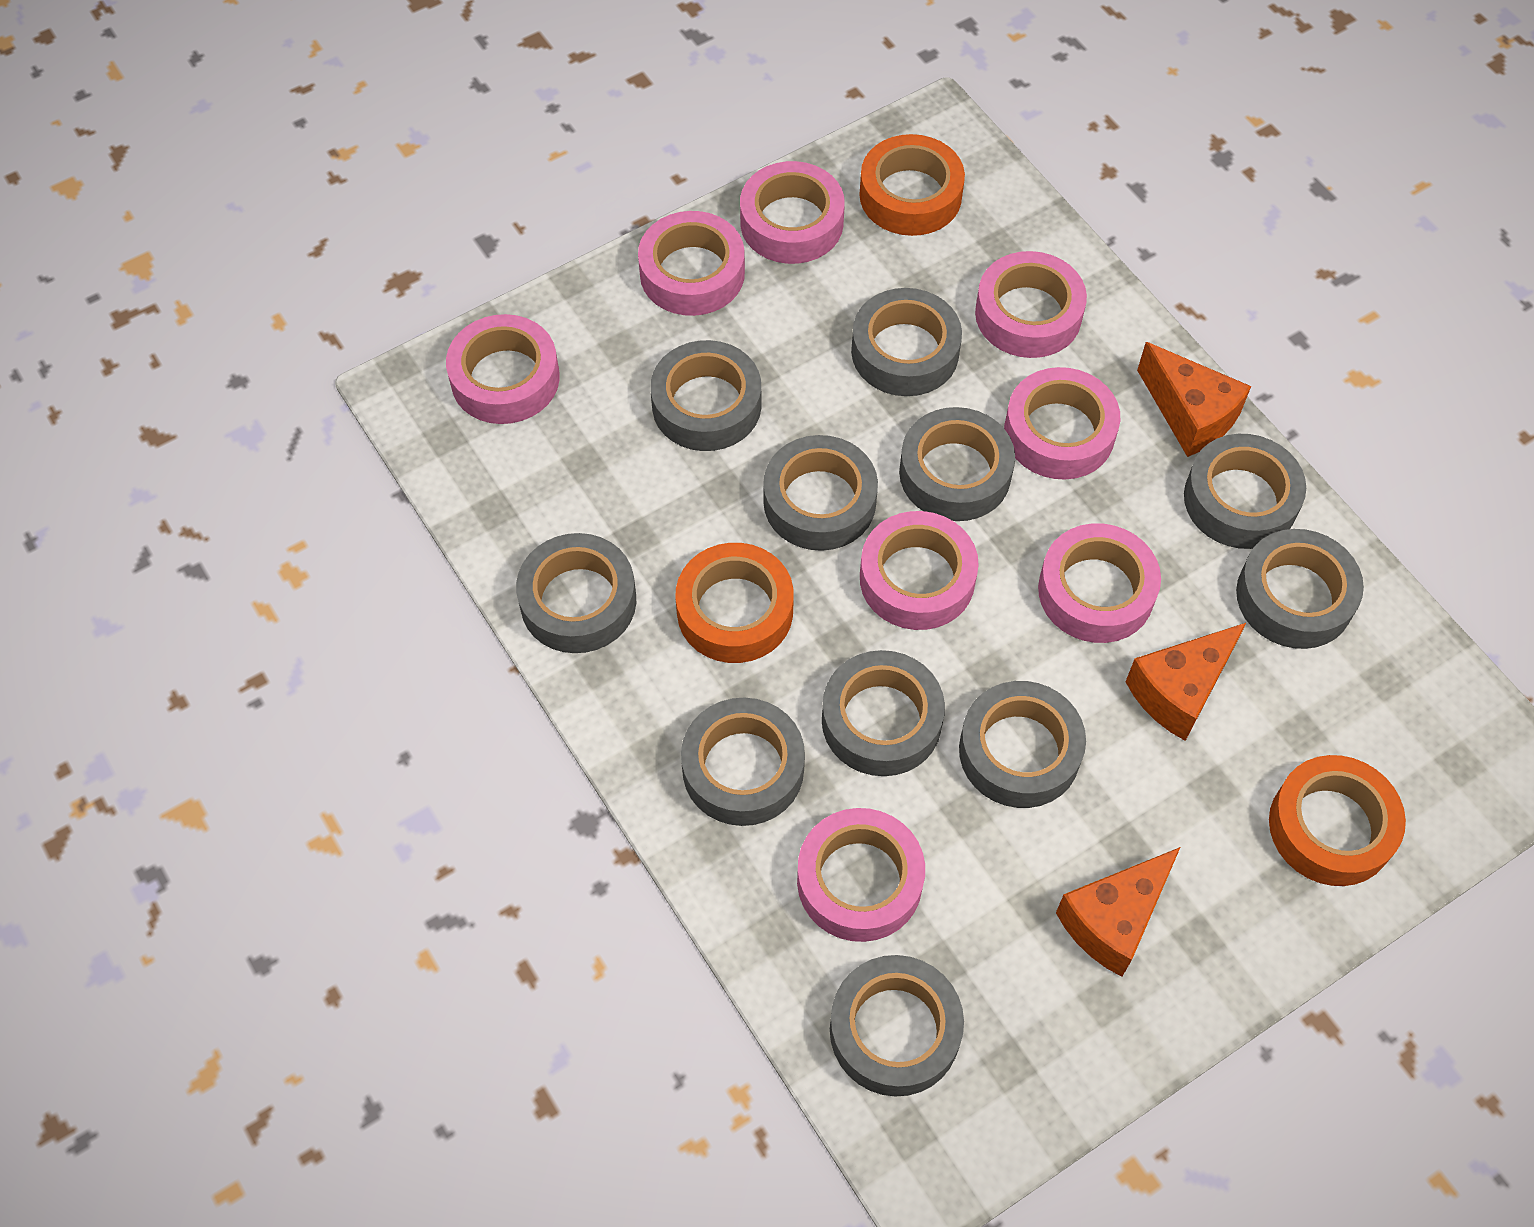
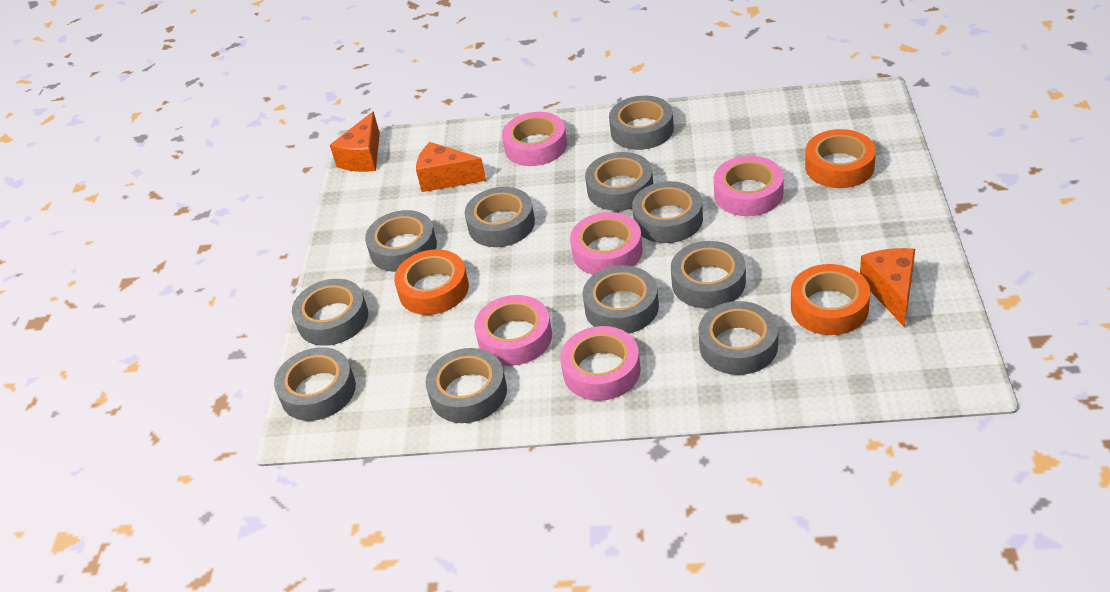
pink tape: 8 -> 5

